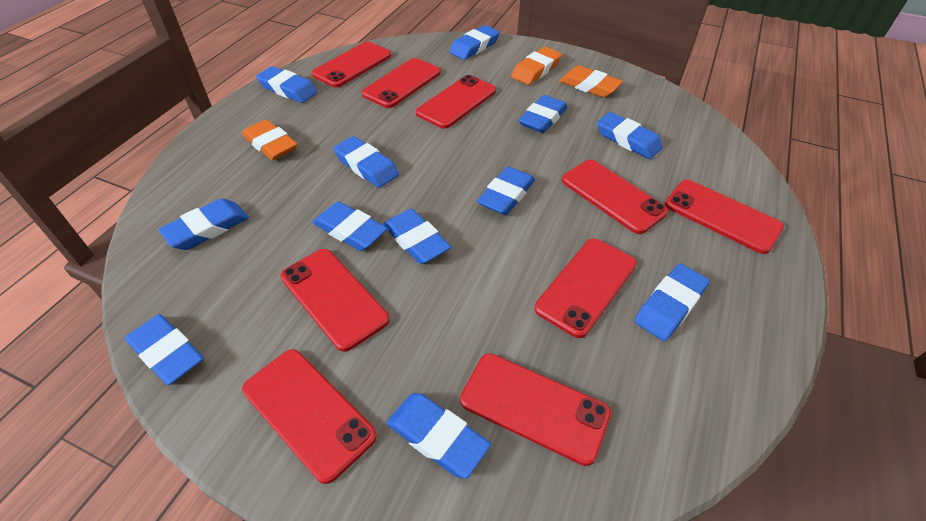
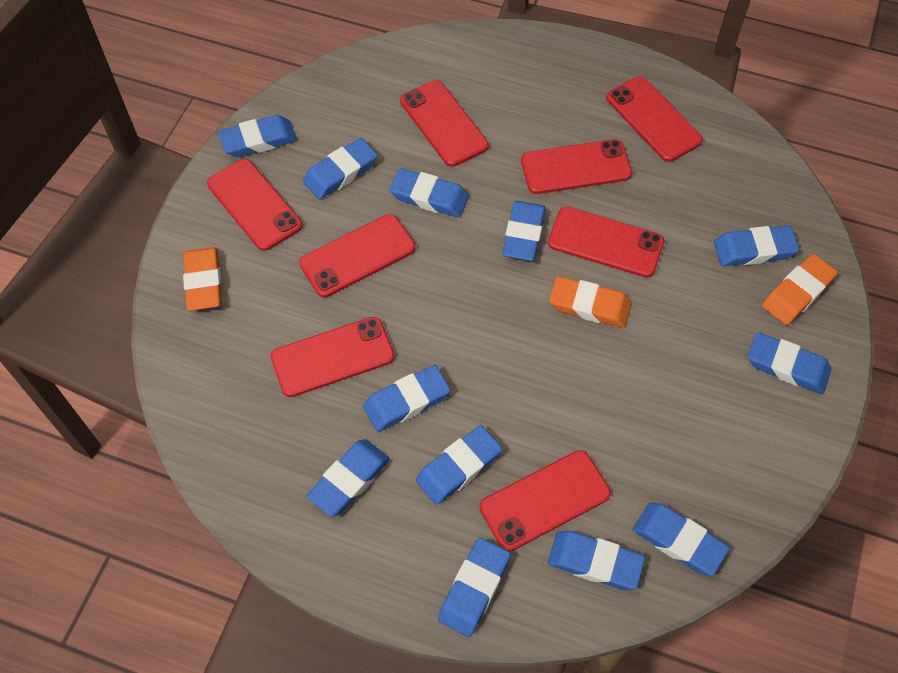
red phone: 9 -> 8

